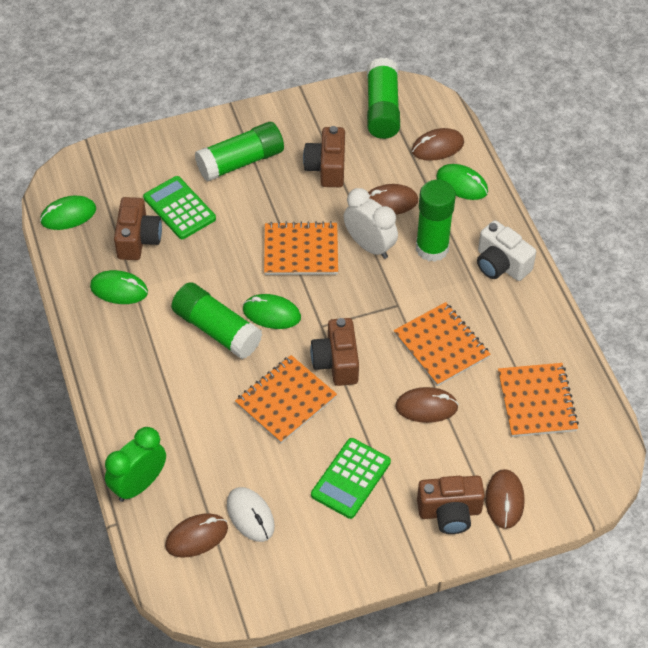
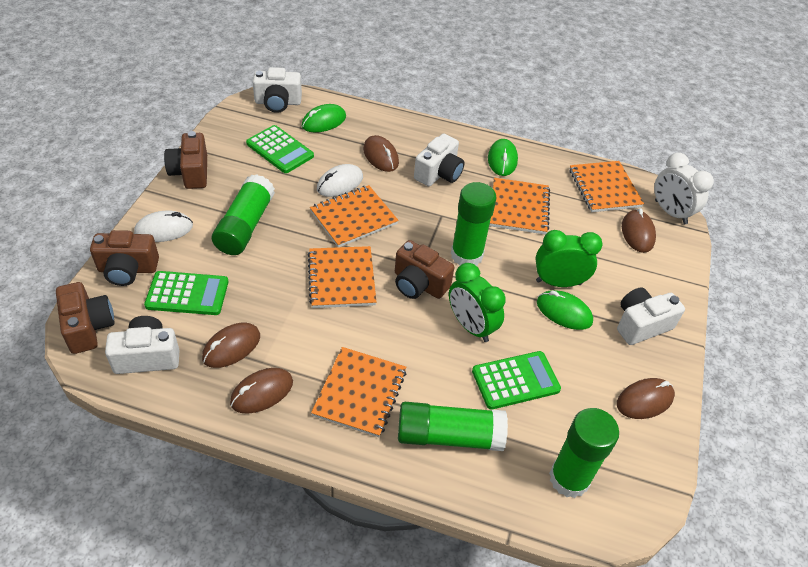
green calculator: 2 -> 3
green clock: 1 -> 2
green mouse: 4 -> 3
orange notebook: 4 -> 5
white camera: 1 -> 4
white mouse: 1 -> 2

